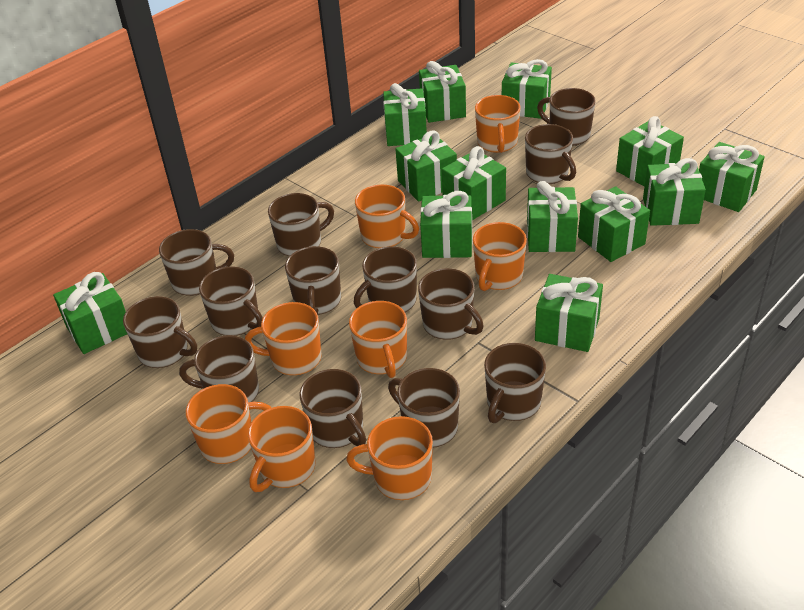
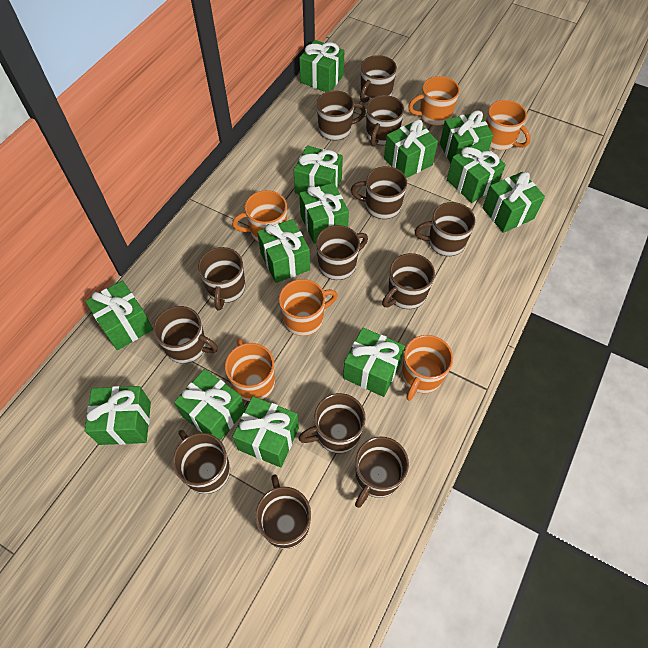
orange mug: 8 -> 6

